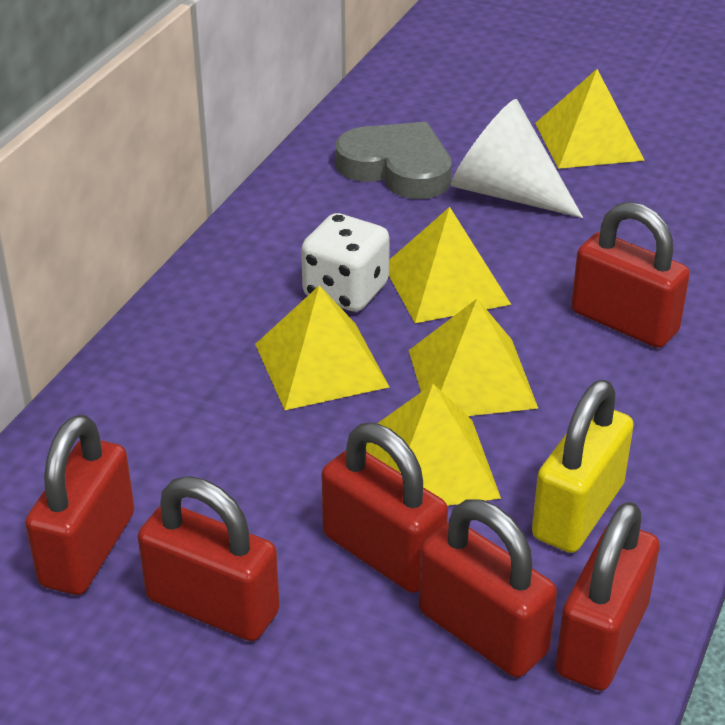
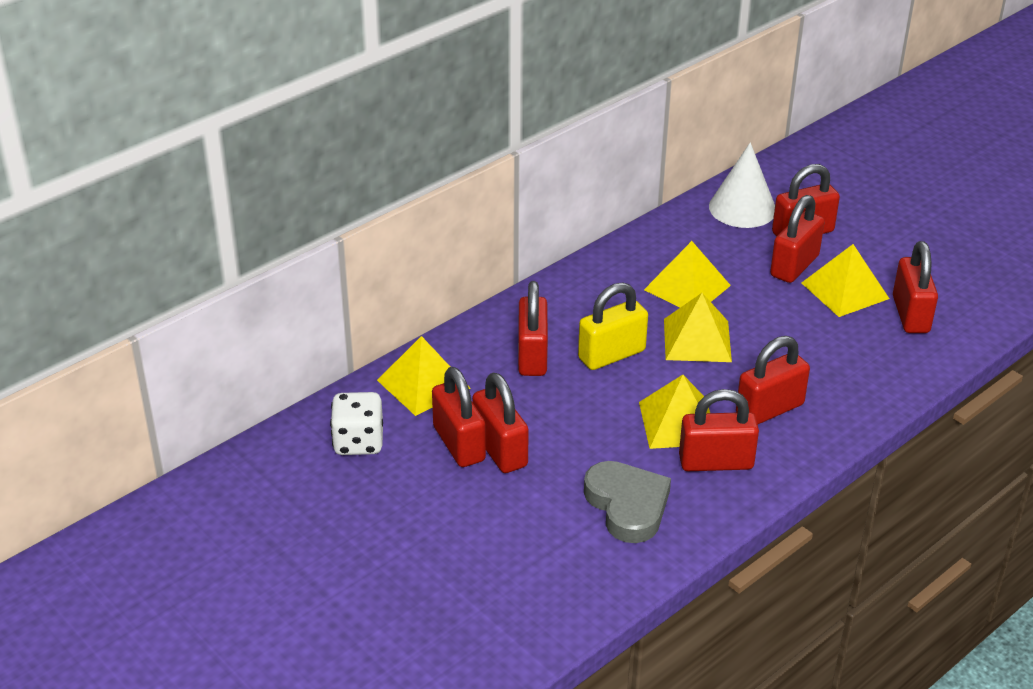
red padlock: 6 -> 8

